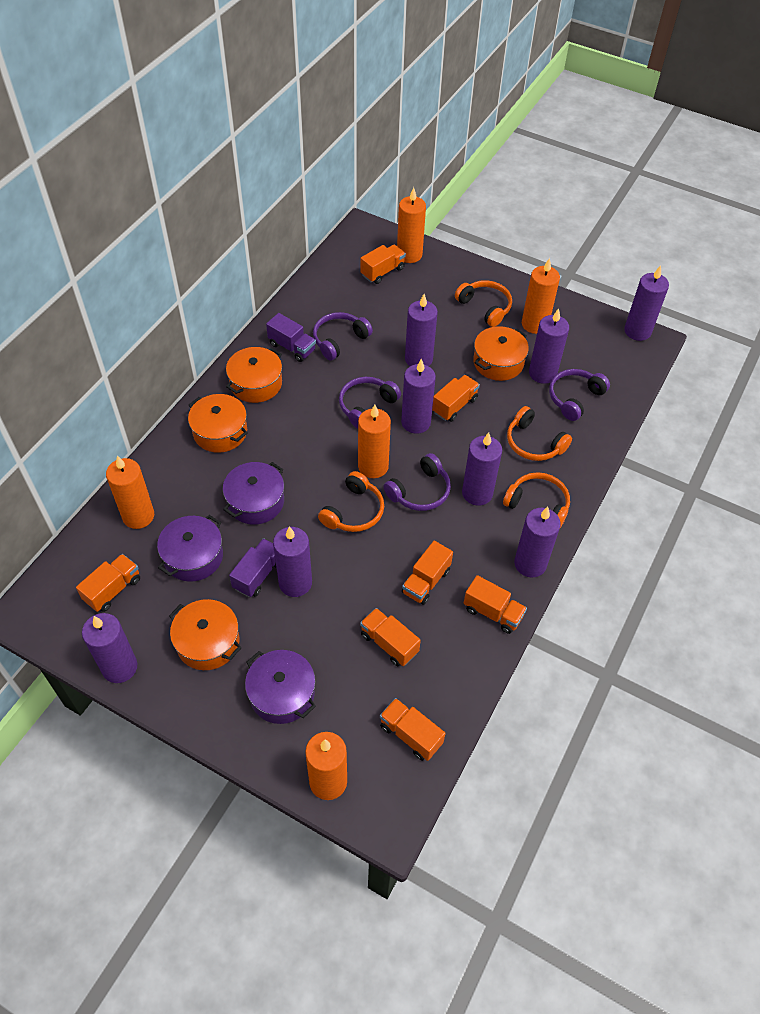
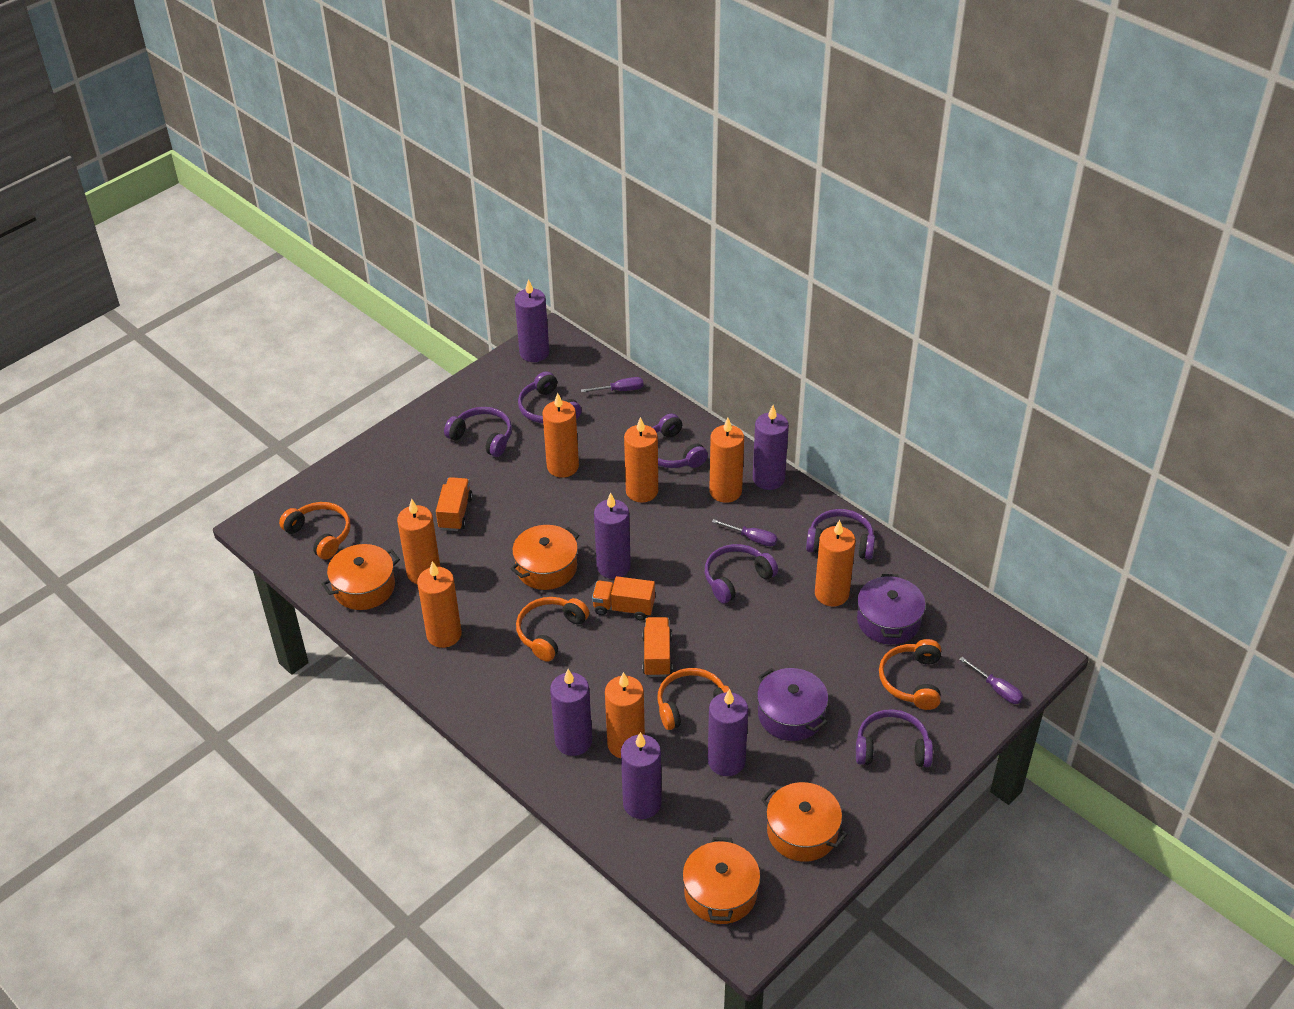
orange candle: 5 -> 7
orange truck: 7 -> 3
purple candle: 8 -> 6
purple headphones: 4 -> 6
purple pot: 3 -> 2
purple screwdriver: 0 -> 3
purple truck: 2 -> 0

